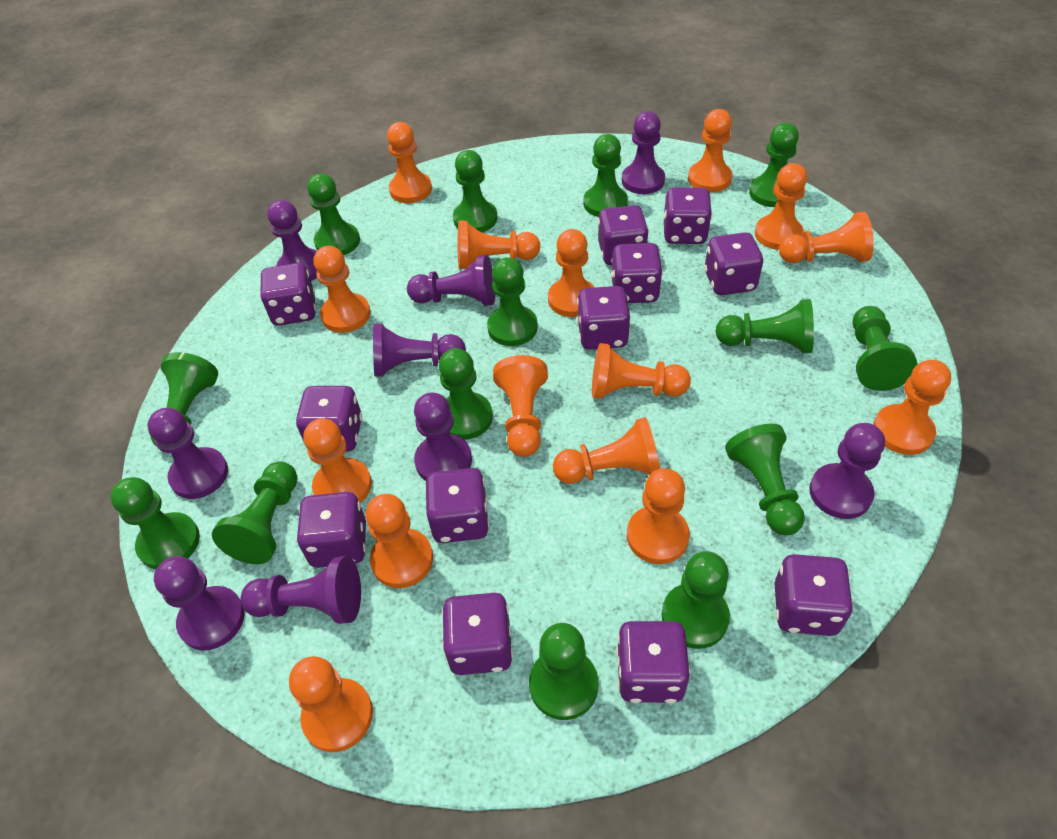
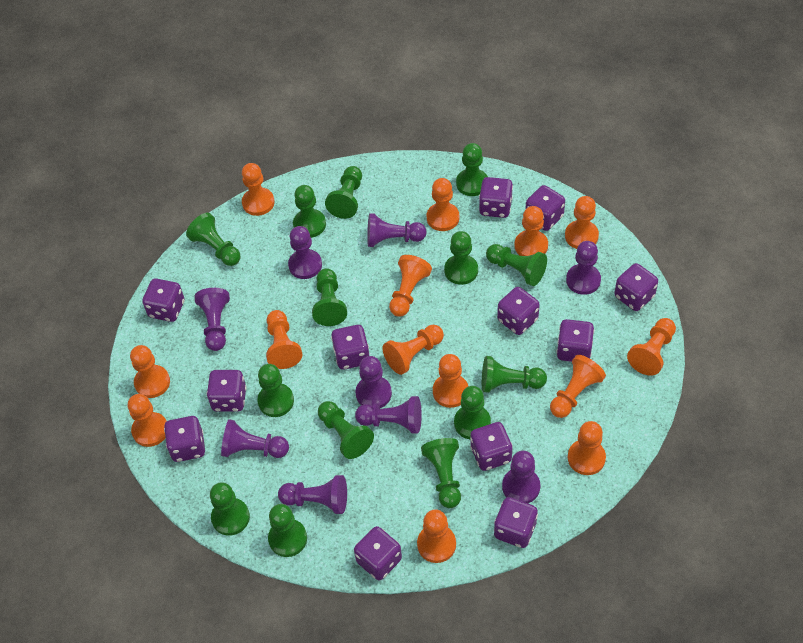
orange pawn: 15 -> 14

